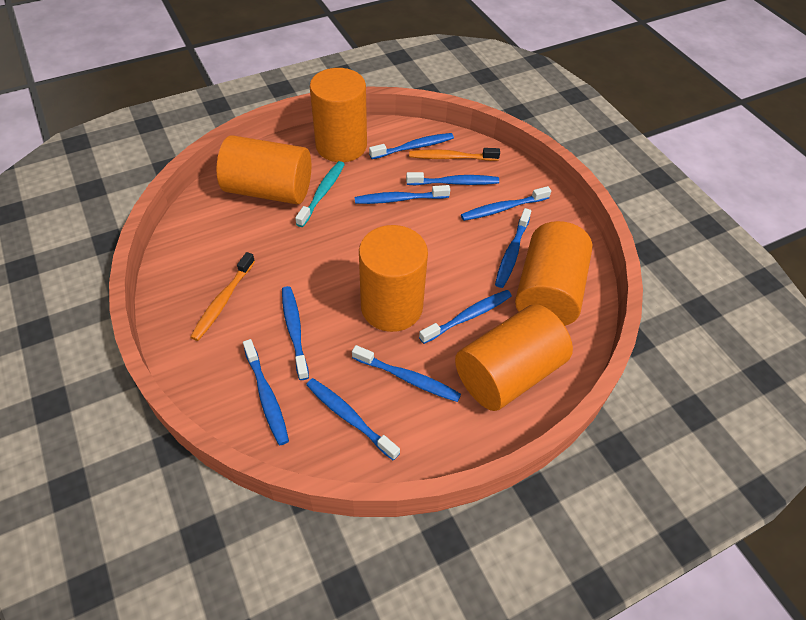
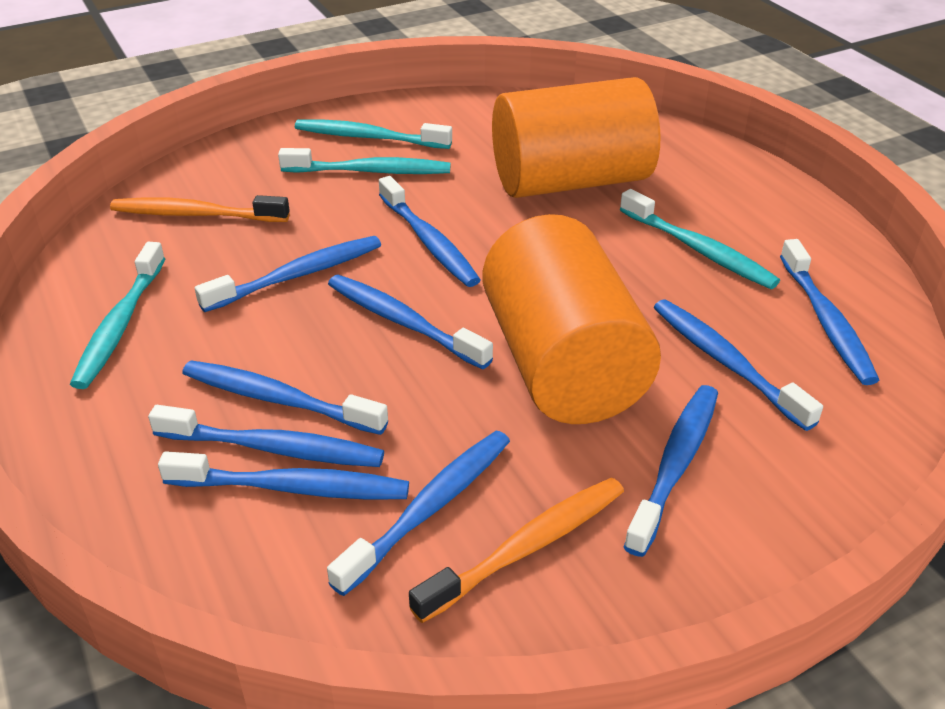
orange cylinder: 5 -> 2
turquoise toothbrush: 1 -> 4

